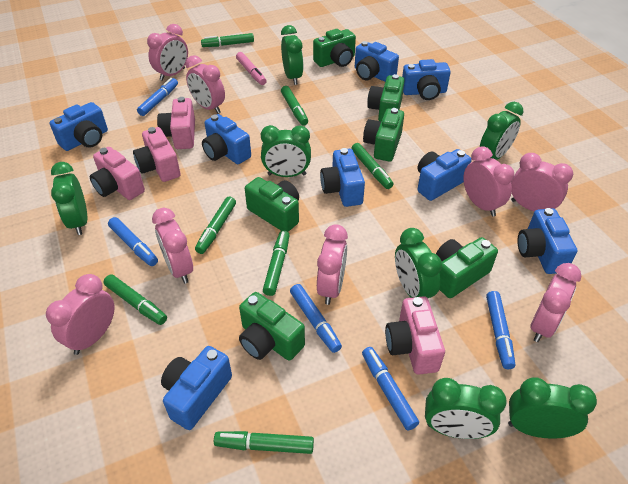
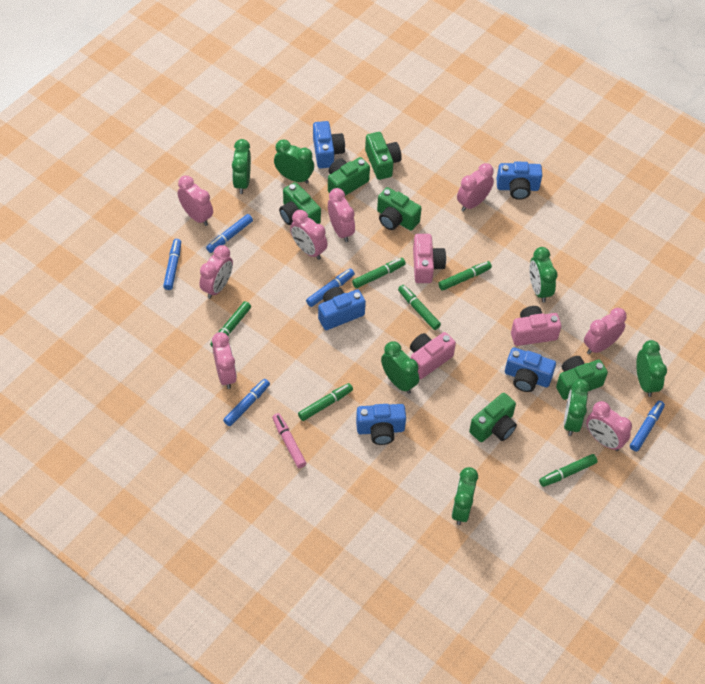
blue camera: 8 -> 5
green marker: 7 -> 6
pink camera: 4 -> 3

